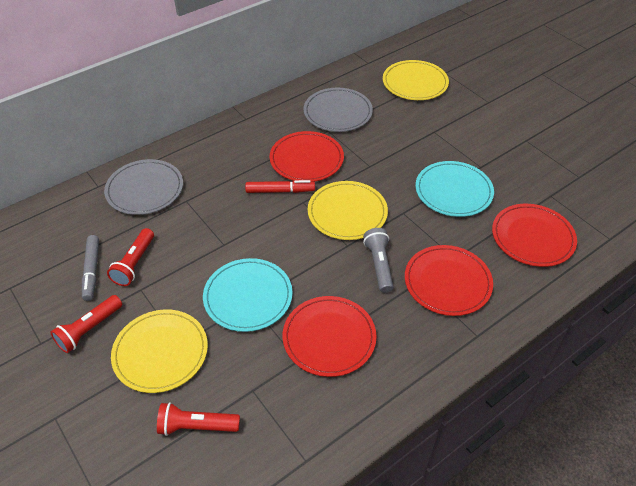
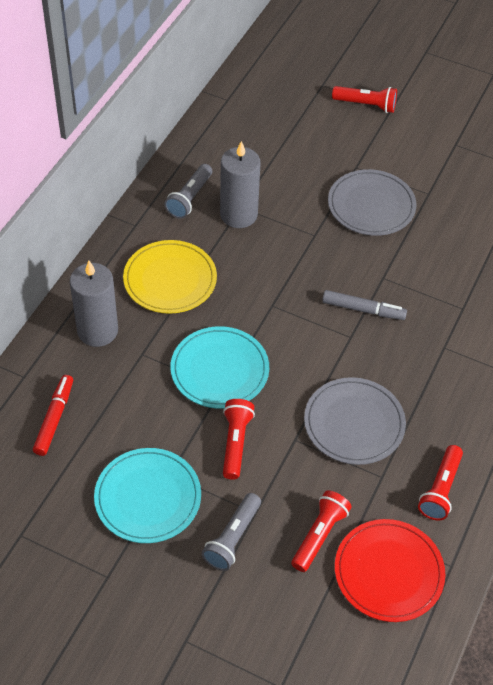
grey candle: 0 -> 2
grey flashlight: 1 -> 2
red flashlight: 3 -> 4
red plate: 4 -> 1
yellow plate: 3 -> 1

